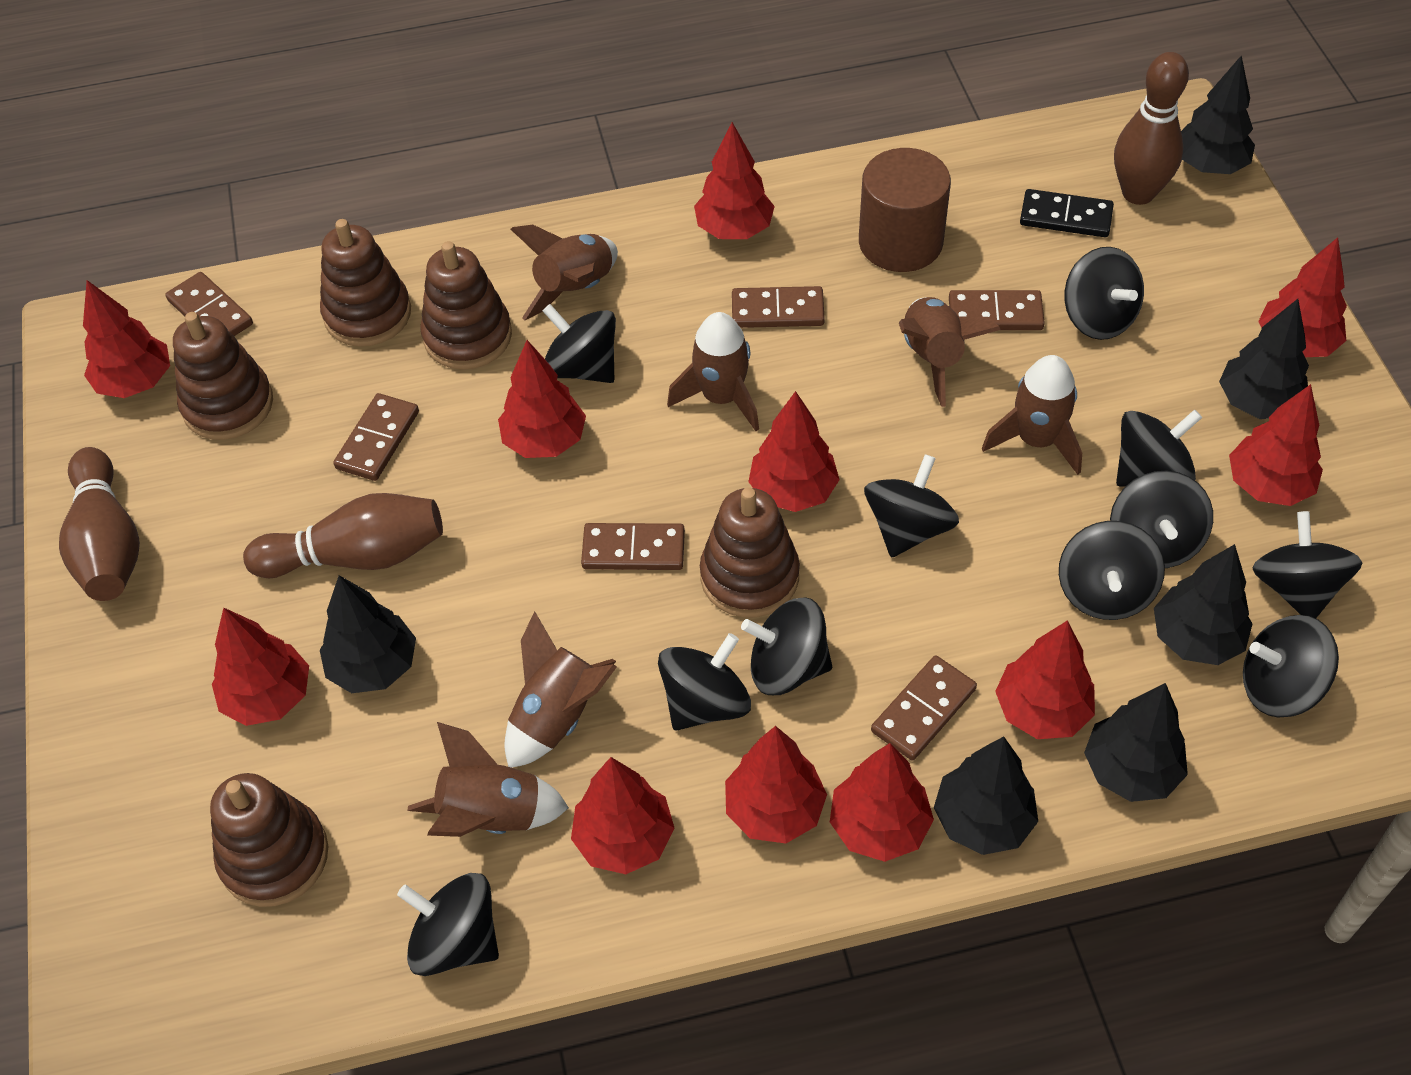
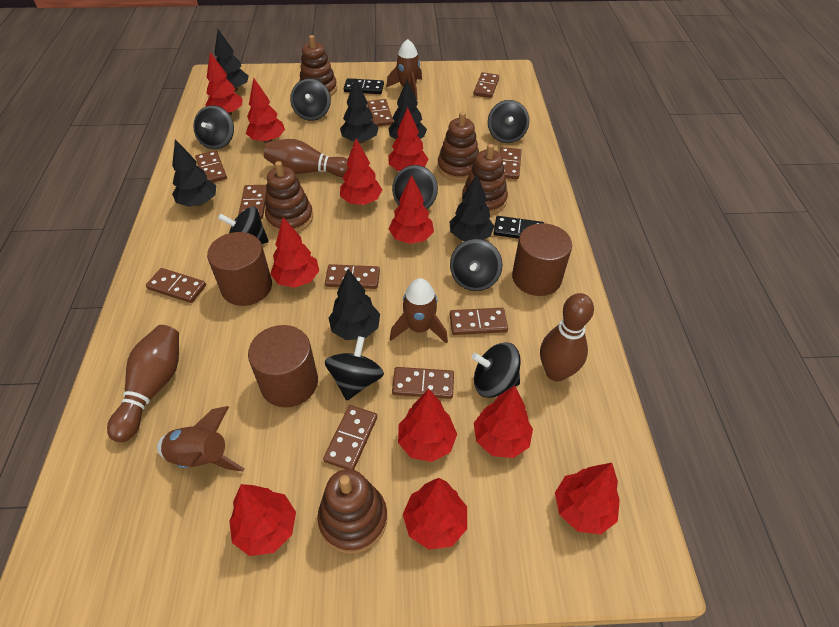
black domino: 1 -> 2
black spinning top: 11 -> 8
brown cylinder: 1 -> 3
brown domino: 6 -> 10
brown rocket: 6 -> 3

